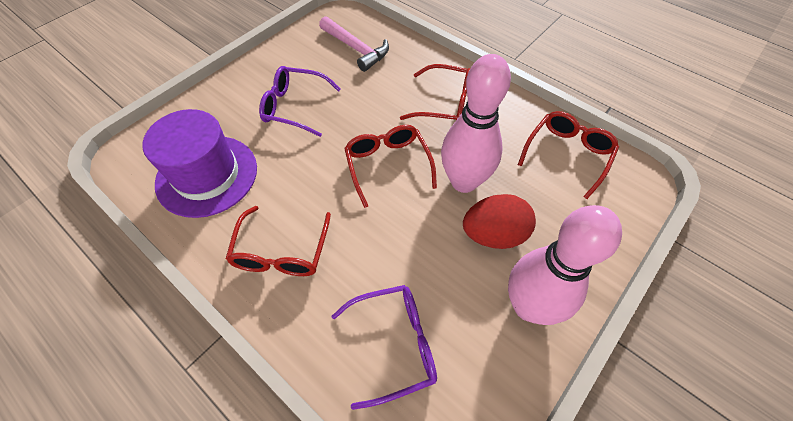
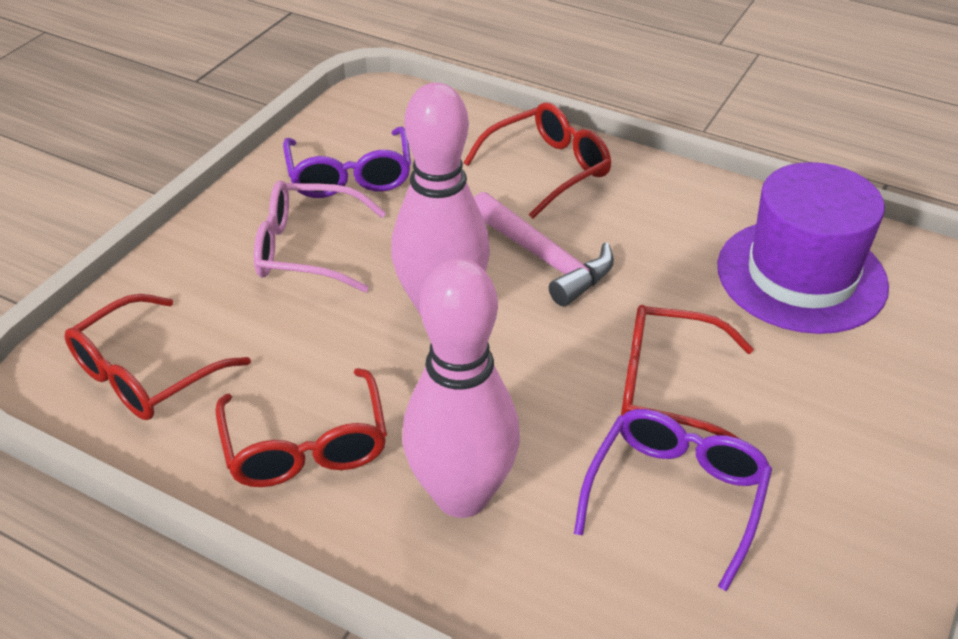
pink glasses: 0 -> 1
red egg: 1 -> 0

